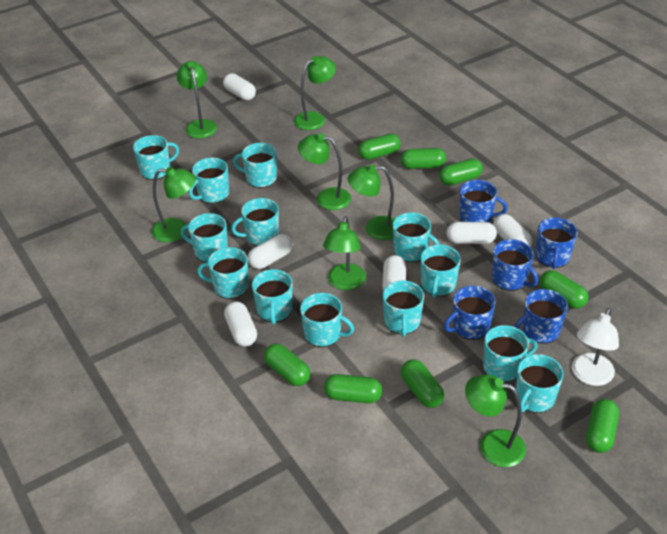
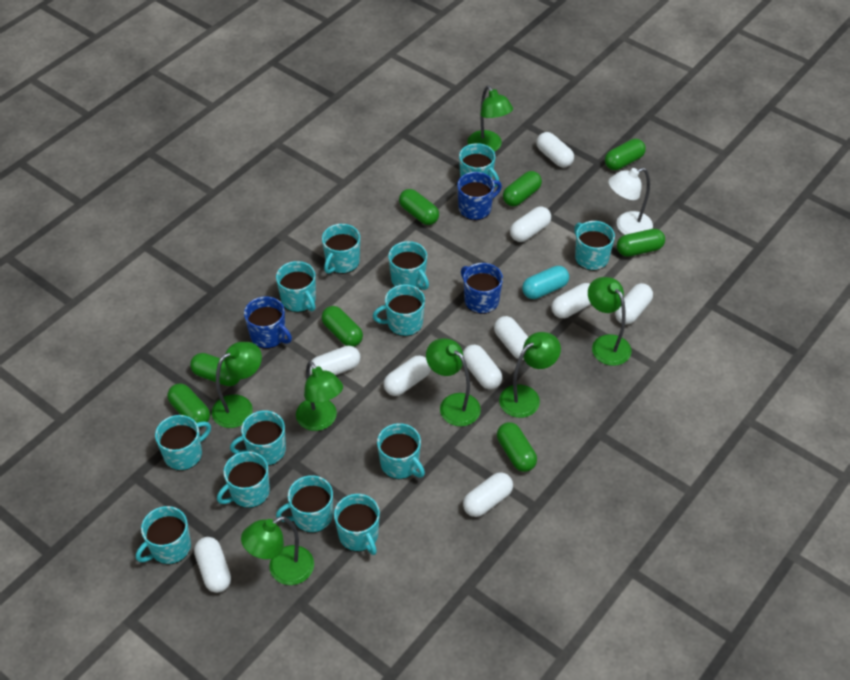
blue mug: 5 -> 3
turquoise capsule: 0 -> 1
white capsule: 6 -> 10

